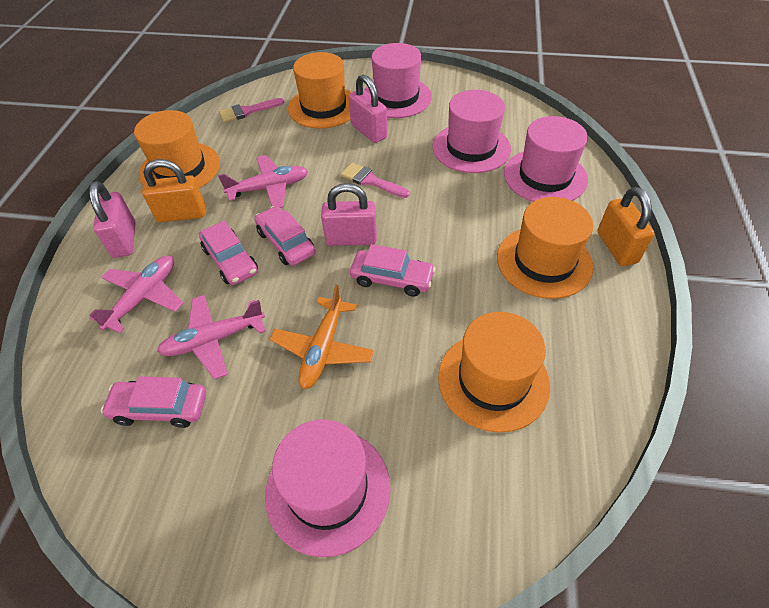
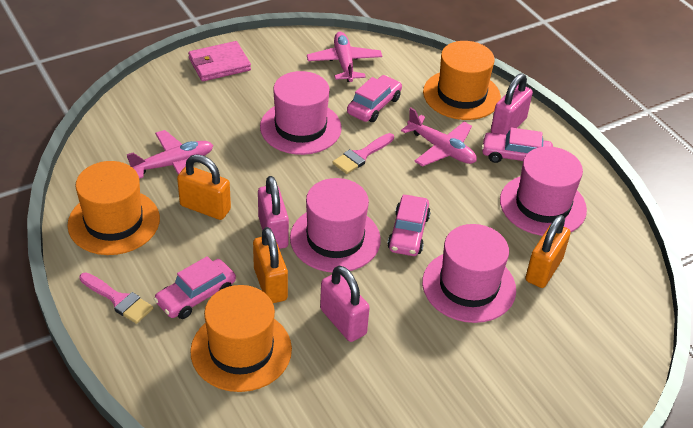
orange hat: 4 -> 3
orange padlock: 2 -> 3
orange plane: 1 -> 0
pink wallet: 0 -> 1

